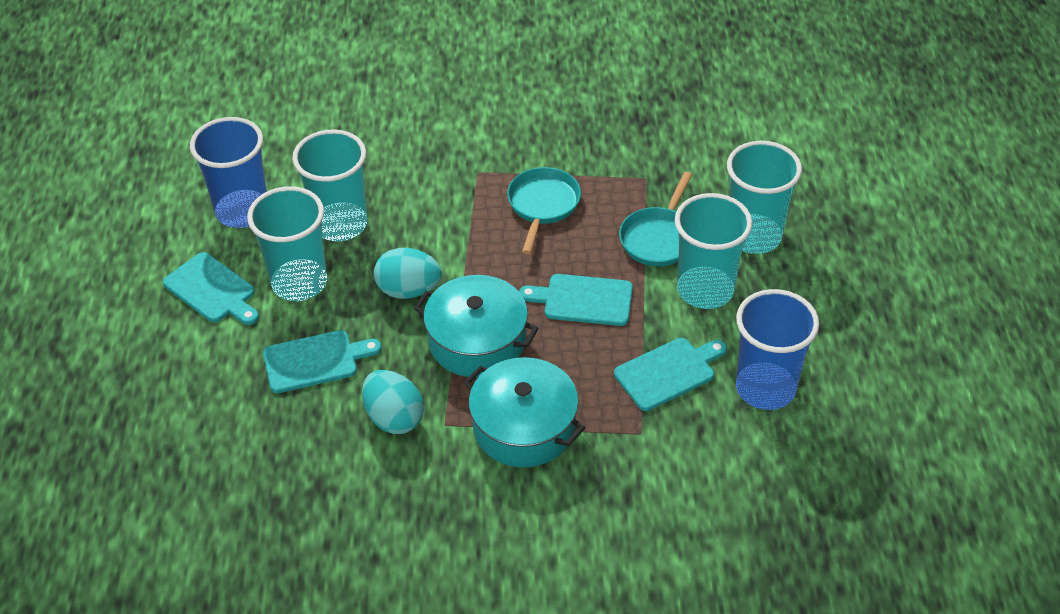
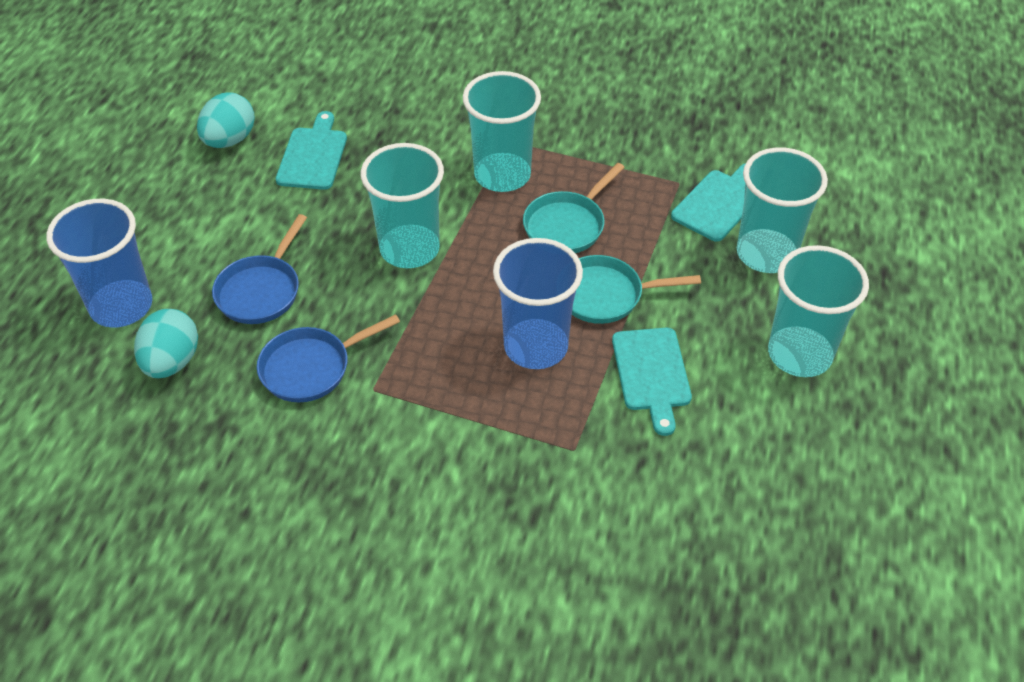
blue pan: 0 -> 2
turquoise cutting board: 4 -> 3
turquoise pot: 2 -> 0

